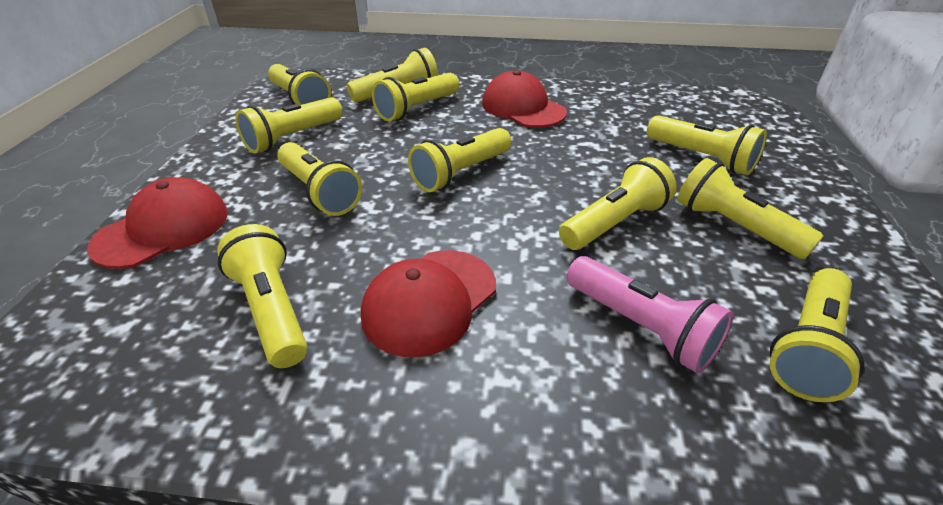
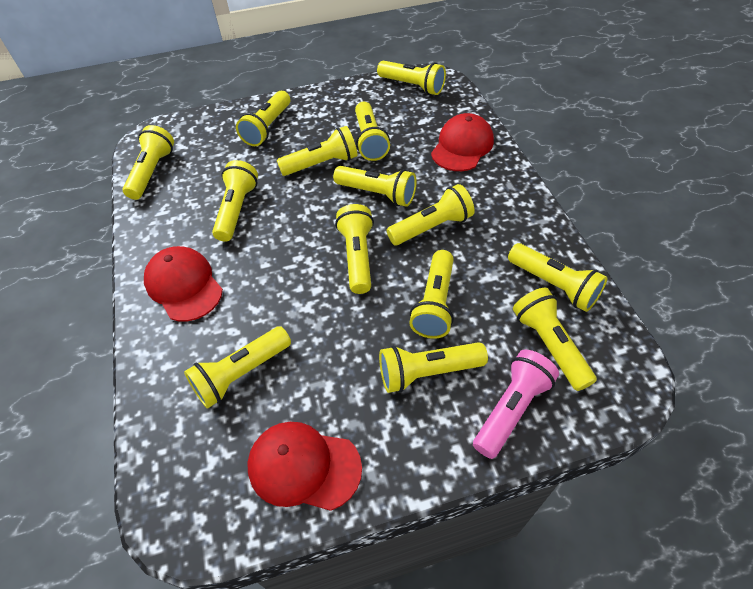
yellow flashlight: 11 -> 14

